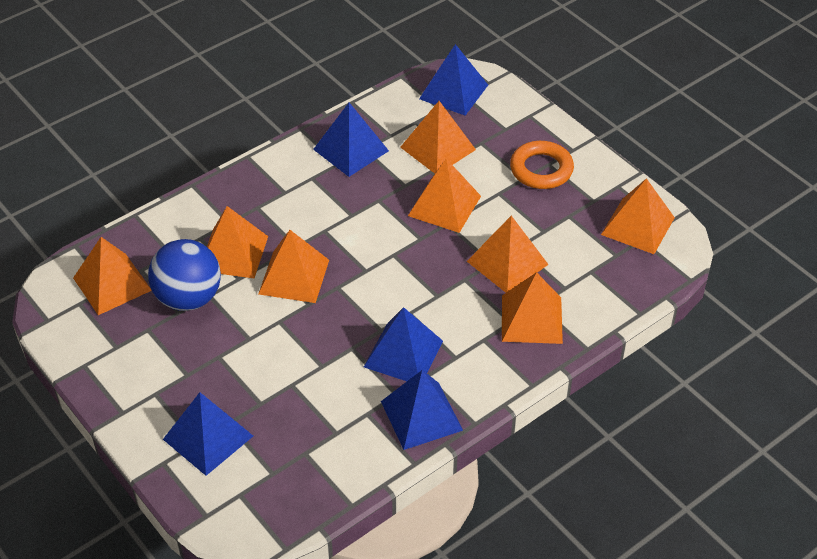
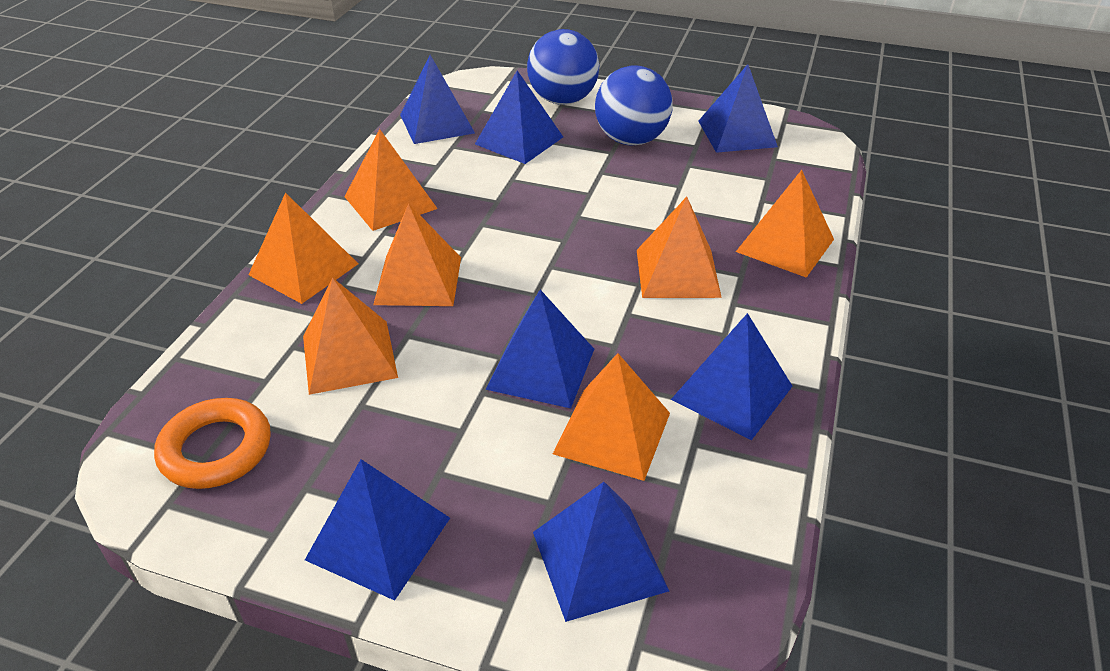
blue ball: 1 -> 2
blue pyramid: 5 -> 7
orange pyramid: 8 -> 7

